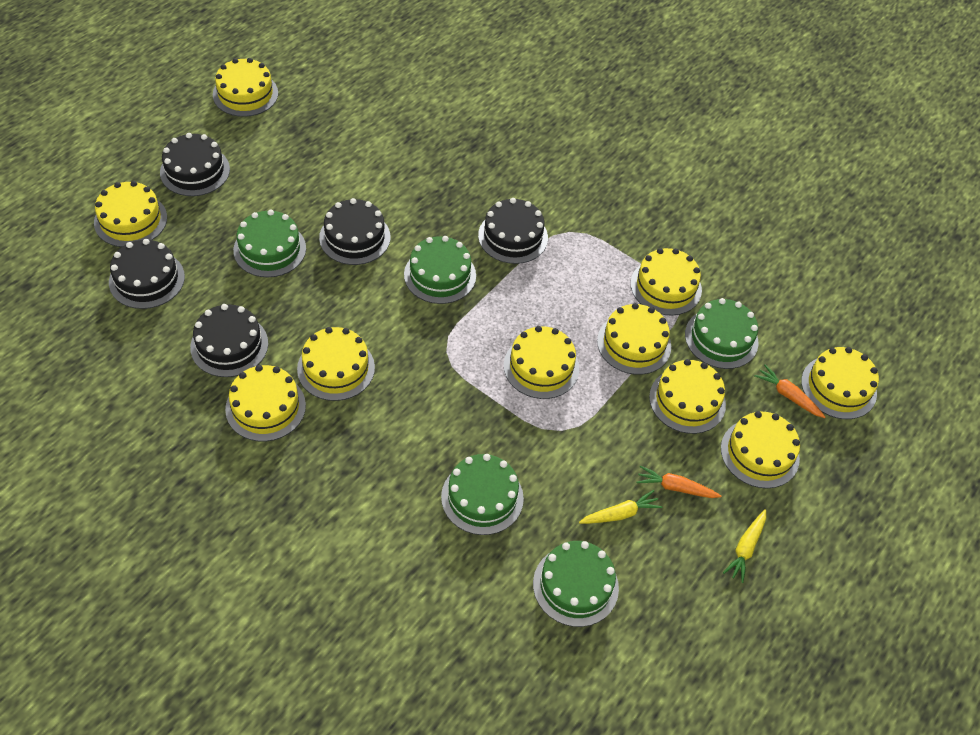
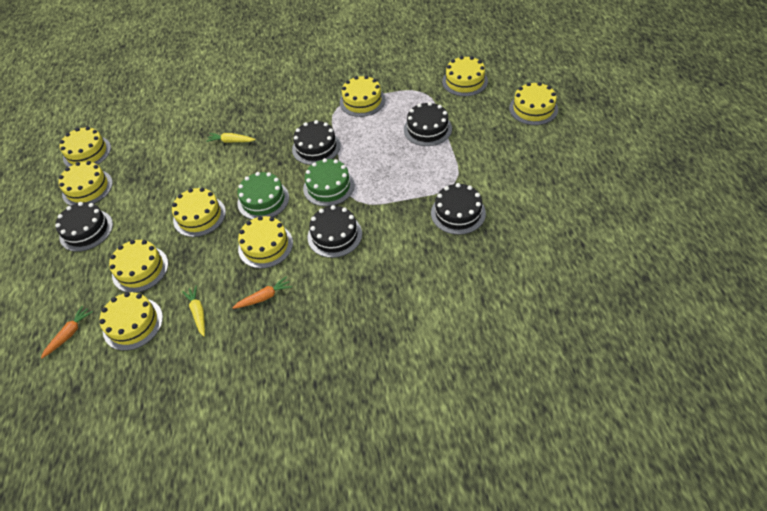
green cake: 5 -> 2
yellow cake: 10 -> 9

